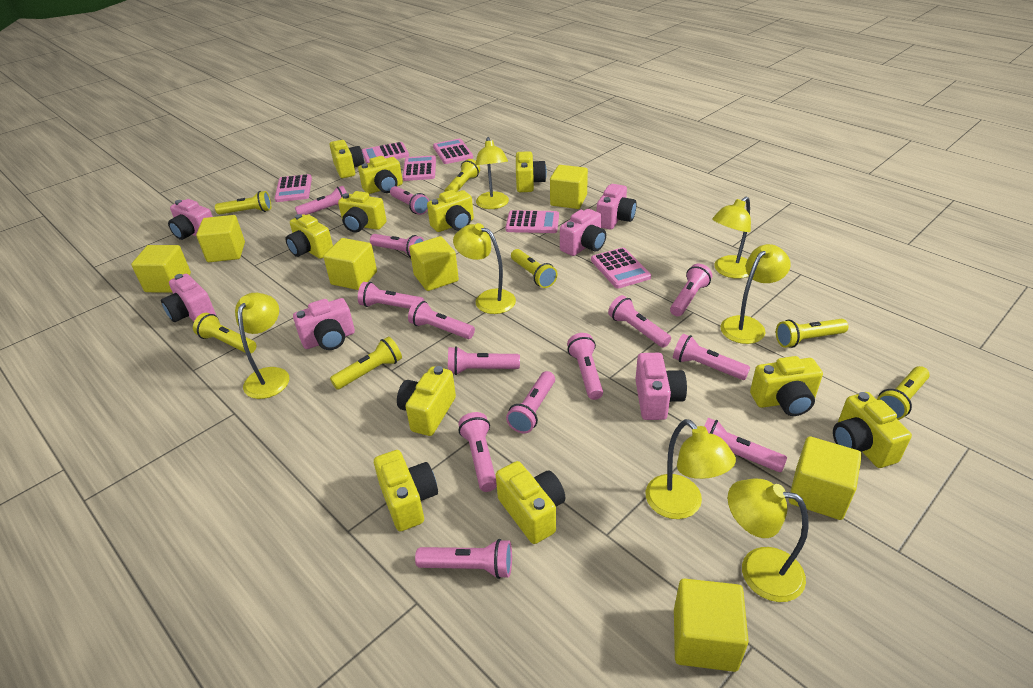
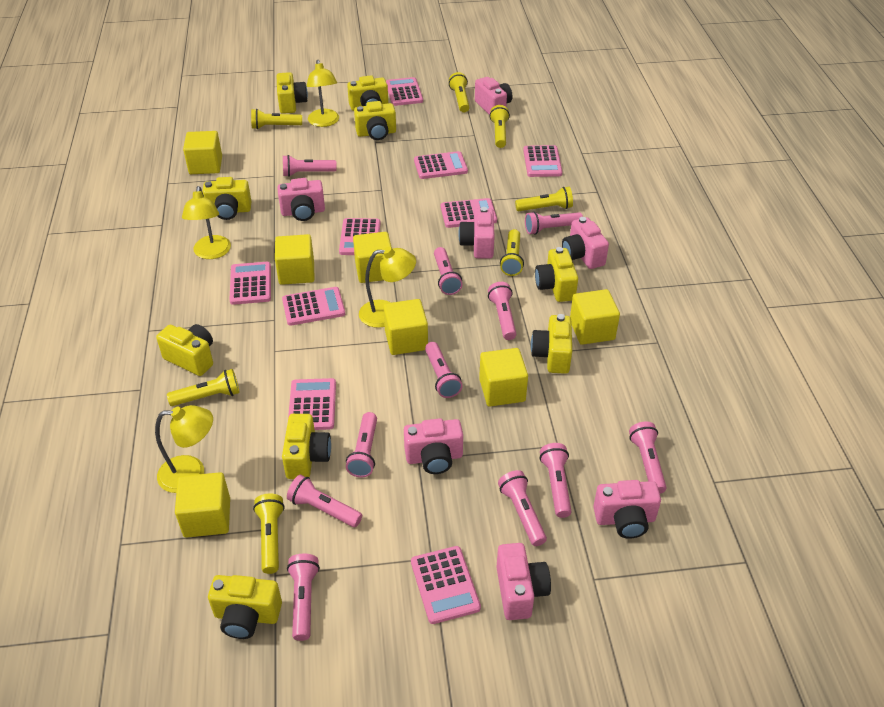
pink calculator: 6 -> 9
pink camera: 6 -> 7
pink flashlight: 14 -> 11
yellow camera: 11 -> 9
yellow lamp: 7 -> 4

